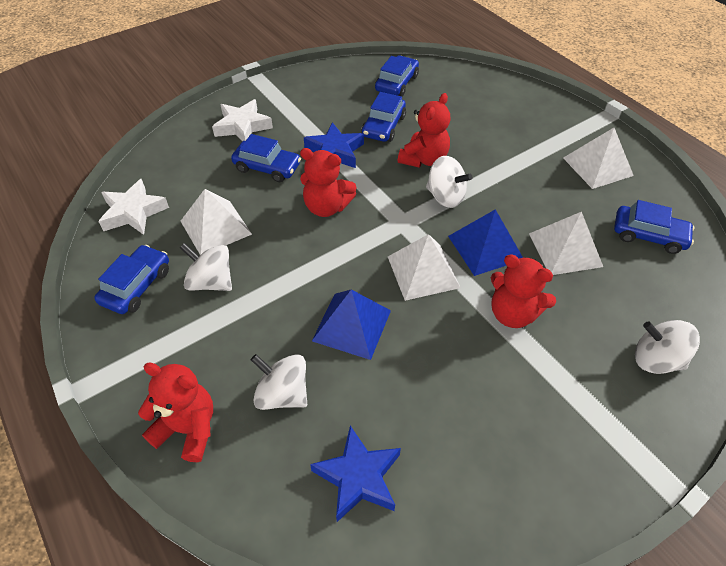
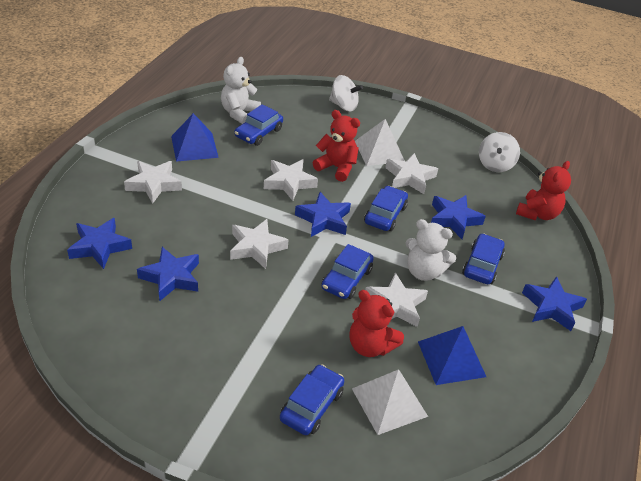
blue star: 2 -> 5
red teddy bear: 4 -> 3
white pyramid: 4 -> 2
white spinning top: 4 -> 2
white star: 2 -> 5
white teddy bear: 0 -> 2

